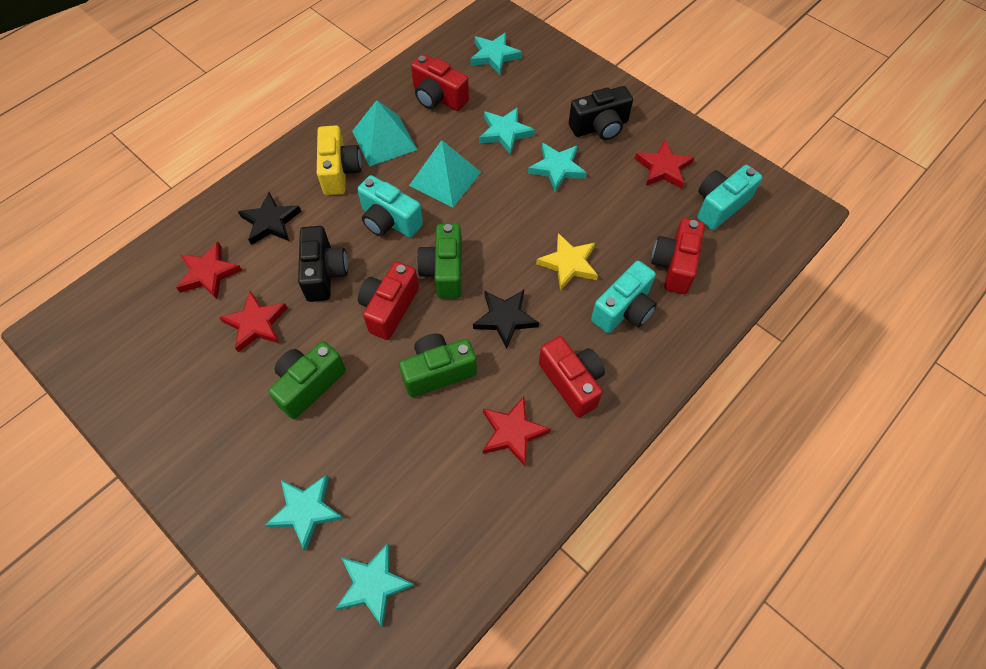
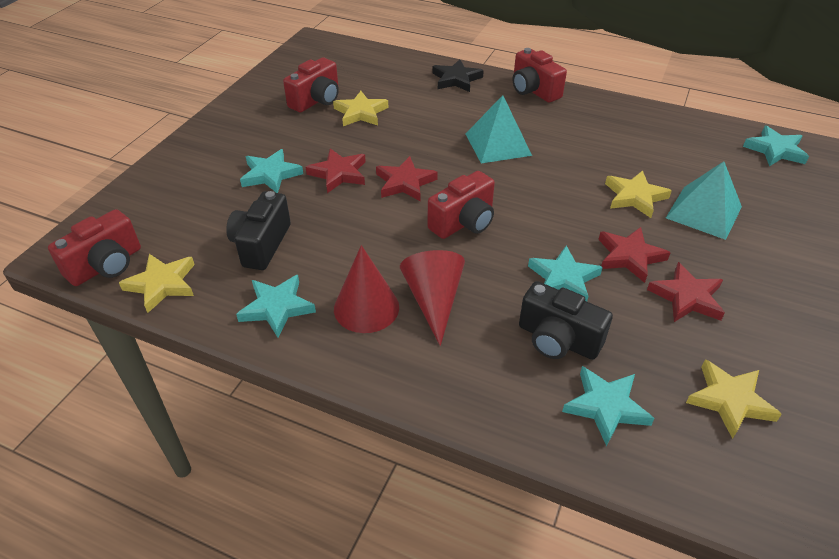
black star: 2 -> 1
green camera: 3 -> 0
red cone: 0 -> 2
turquoise camera: 3 -> 0
yellow camera: 1 -> 0
yellow star: 1 -> 4

